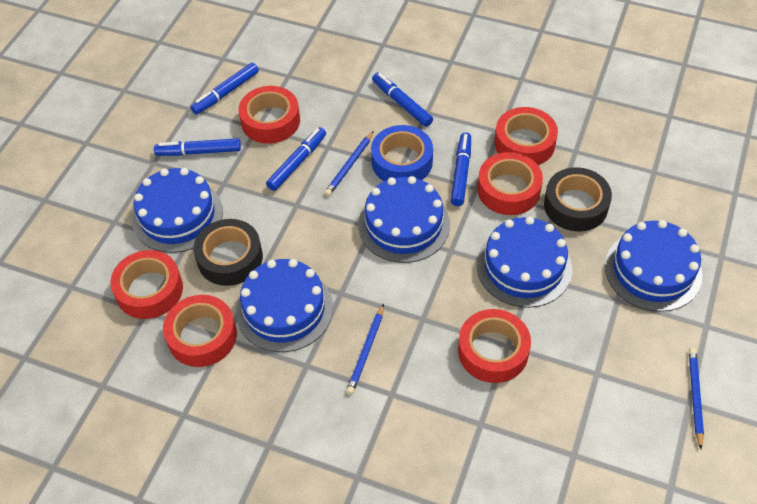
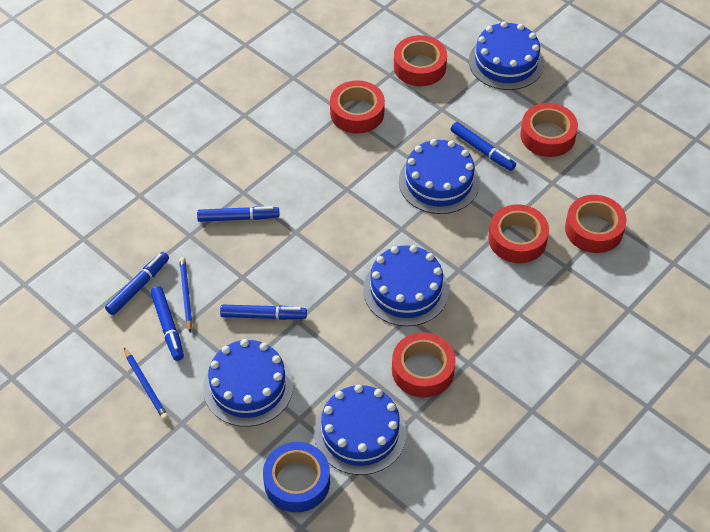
black tape: 2 -> 0
blue pencil: 3 -> 2

